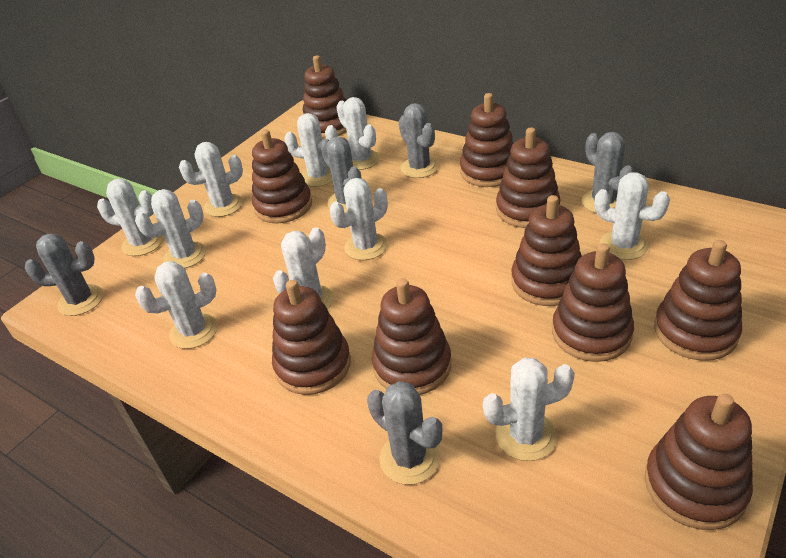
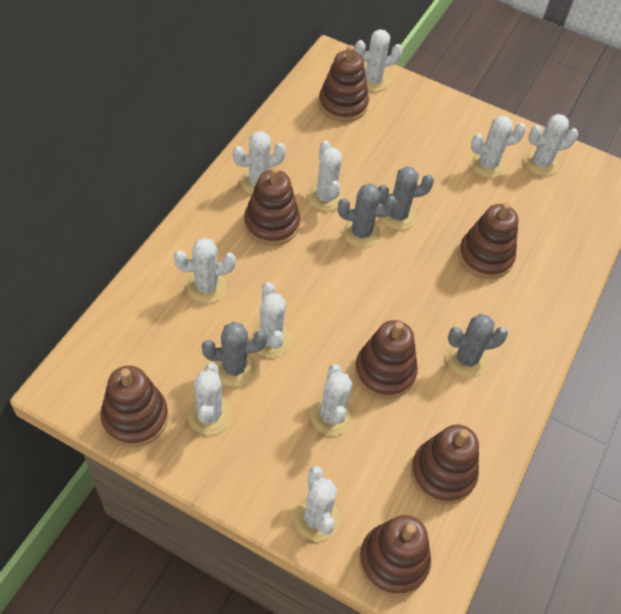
brown stacking toy: 10 -> 7
grey cactus: 5 -> 4

